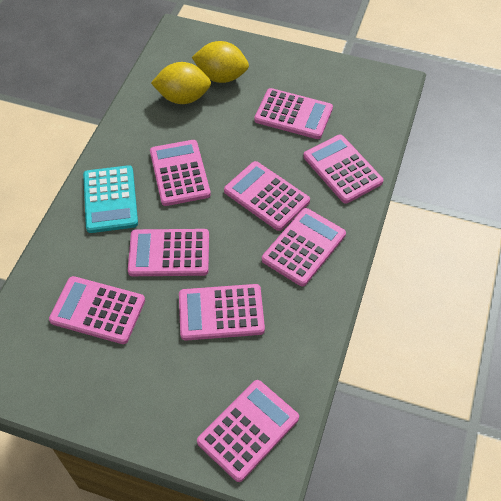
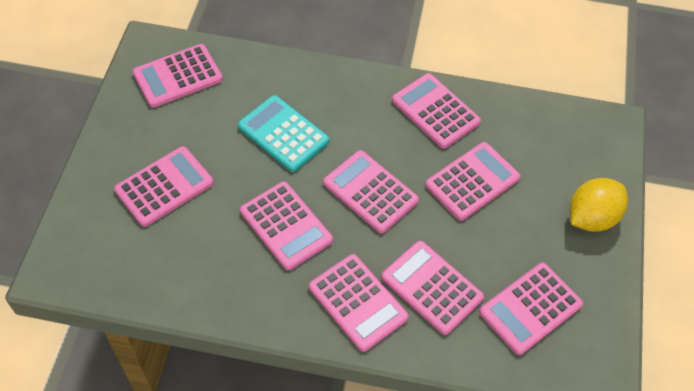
yellow lemon: 2 -> 1

